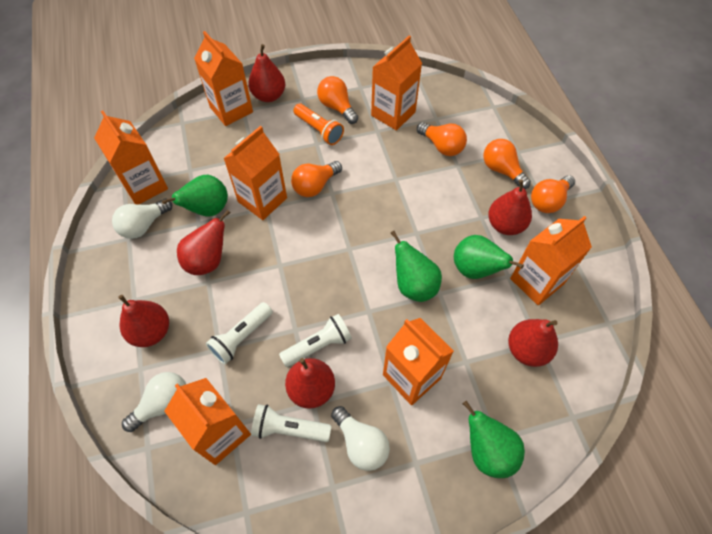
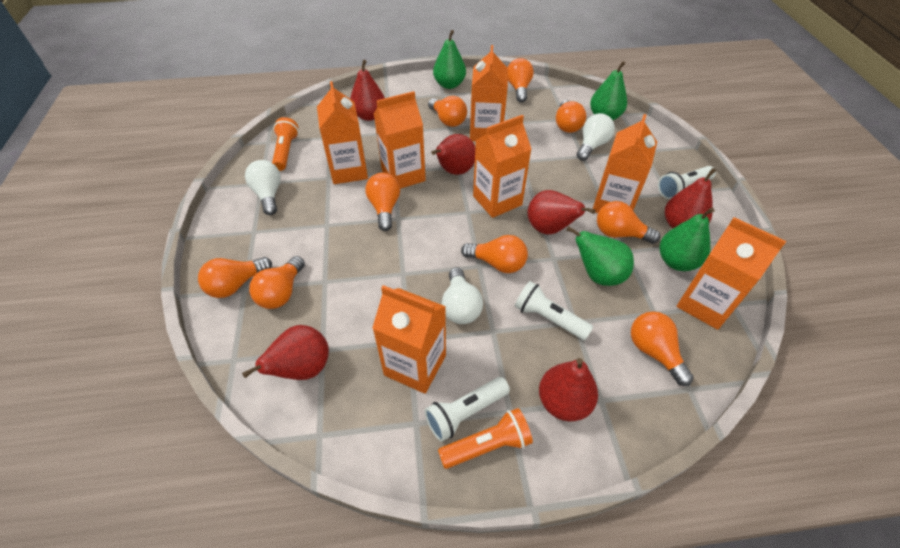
orange flashlight: 1 -> 2
orange light bulb: 5 -> 9

